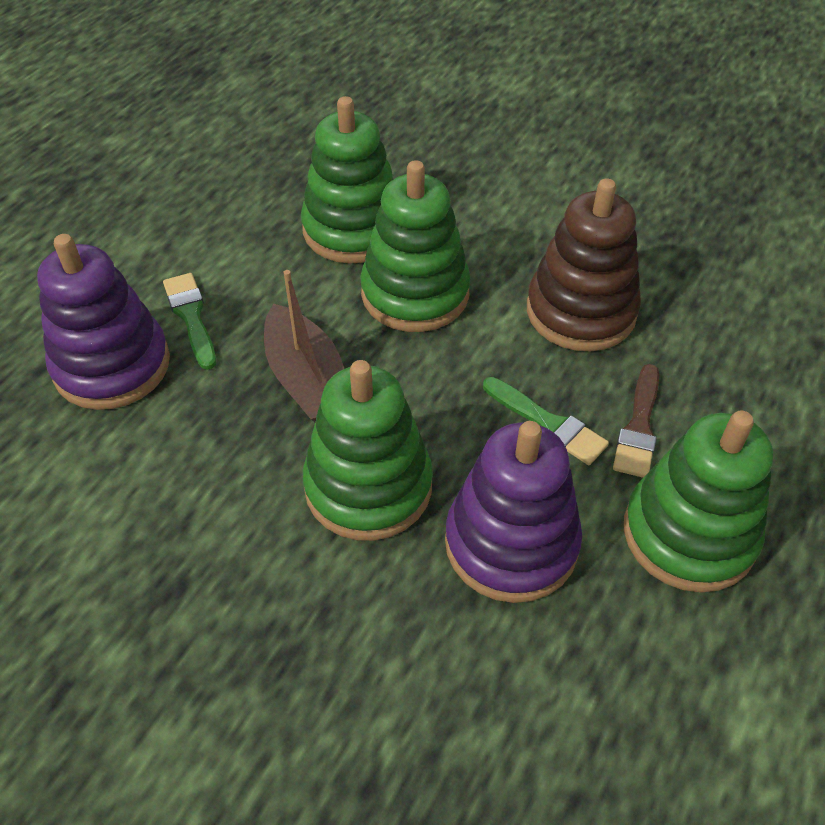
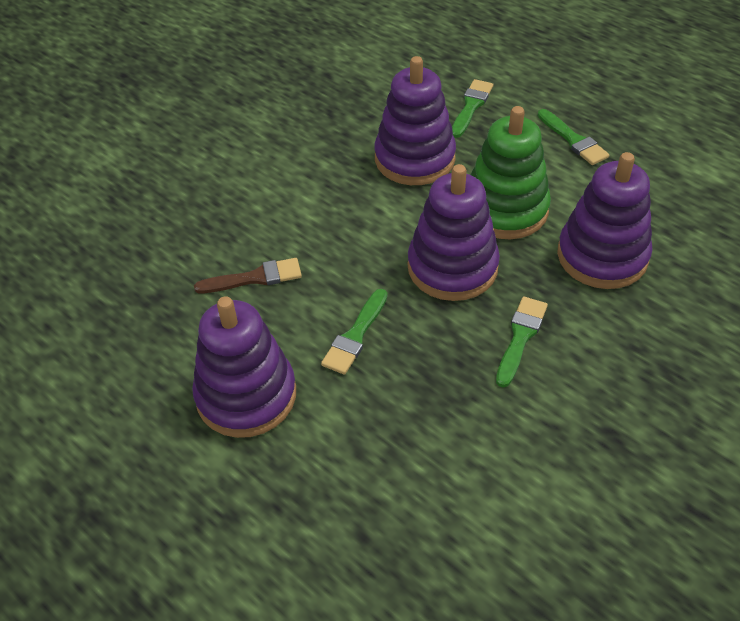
brown boat: 1 -> 0
brown stacking toy: 1 -> 0
green brush: 2 -> 4
green stacking toy: 4 -> 1
purple stacking toy: 2 -> 4

